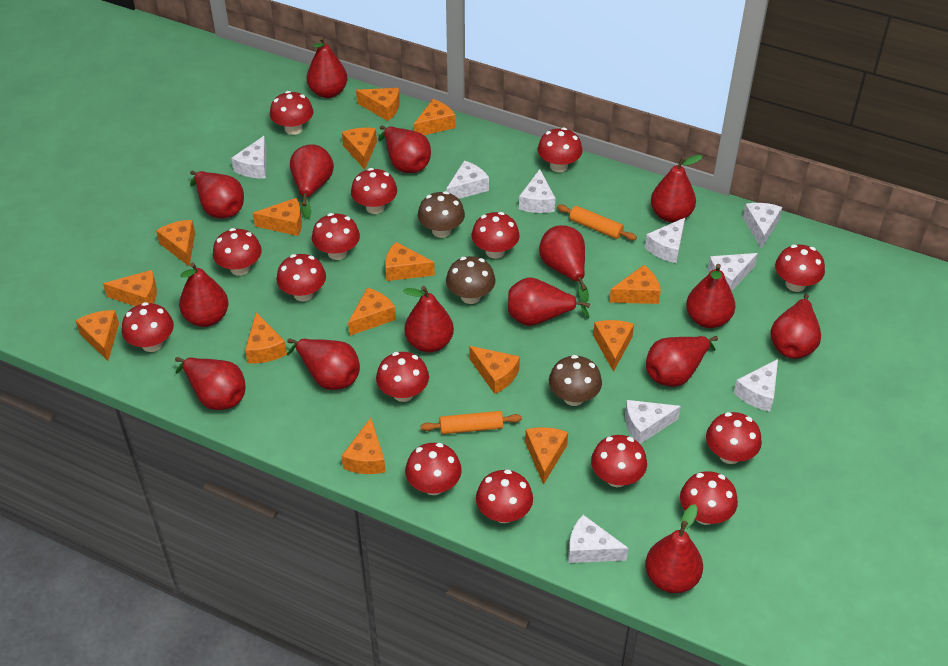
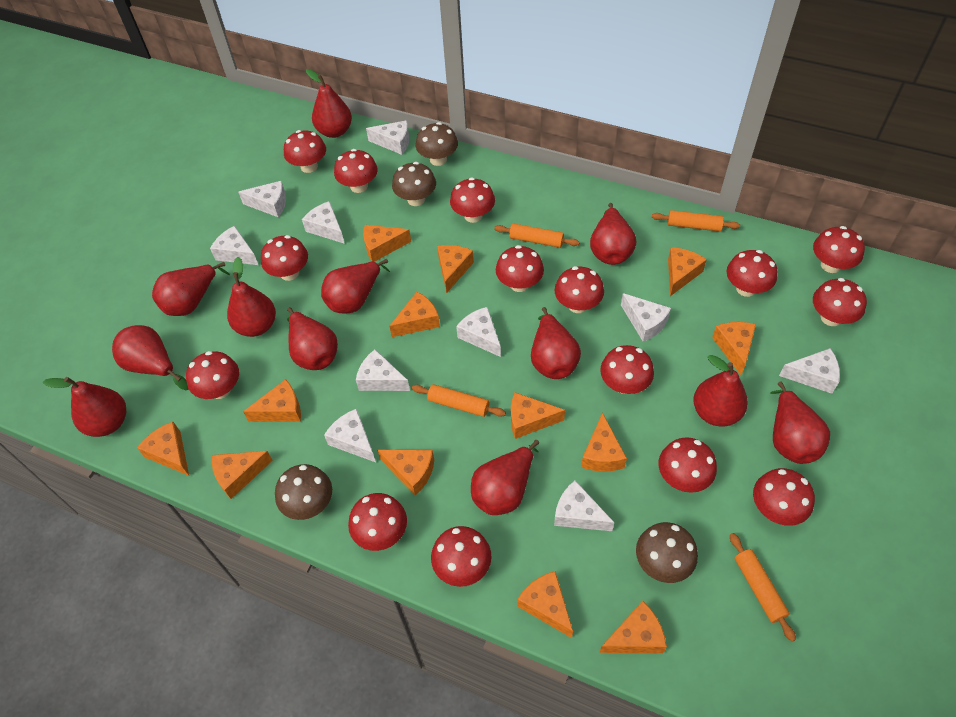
brown mushroom: 3 -> 4
orange cheese: 15 -> 13
orange rolling pin: 2 -> 4
red pear: 15 -> 12
white cheese: 9 -> 10

